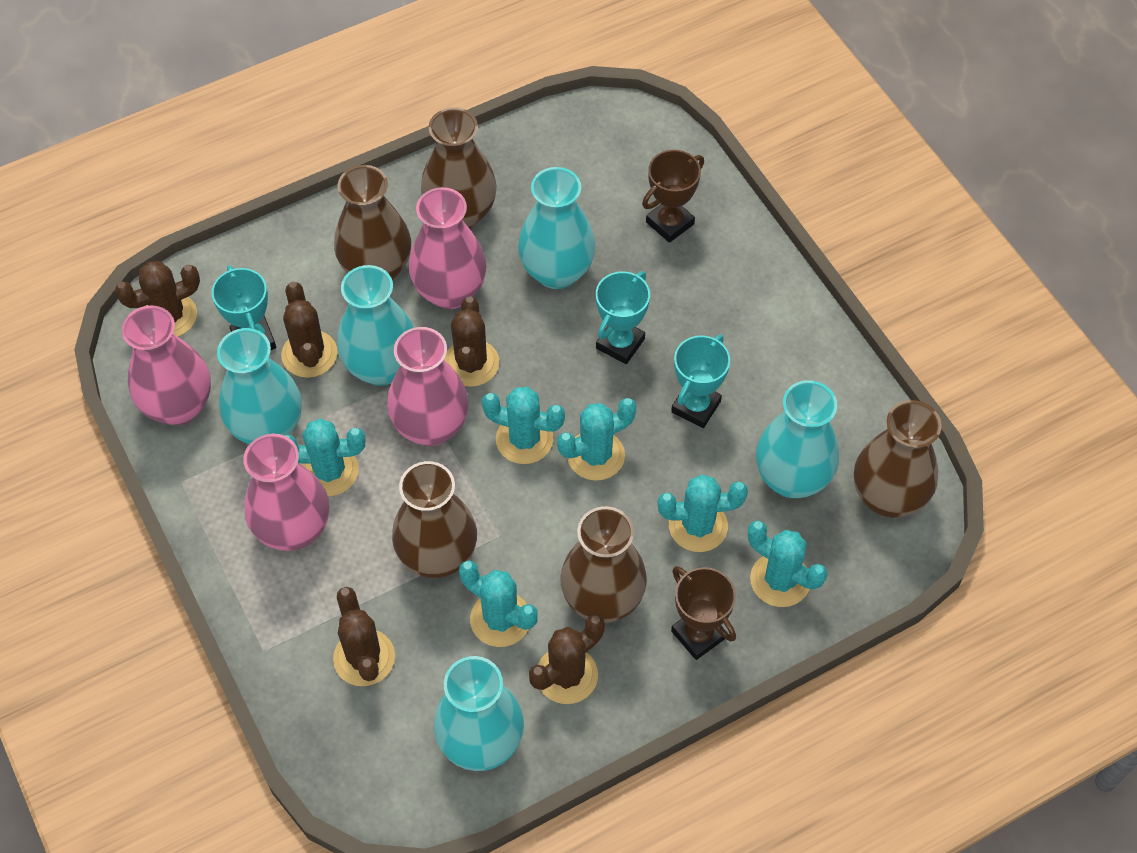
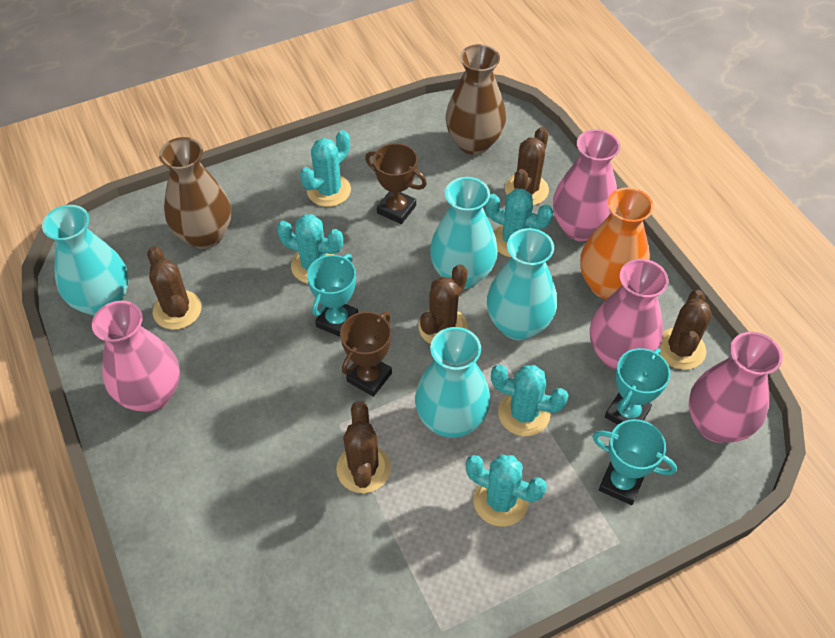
brown vase: 5 -> 2
orange vase: 0 -> 1
turquoise cactus: 6 -> 5
turquoise vase: 5 -> 4

